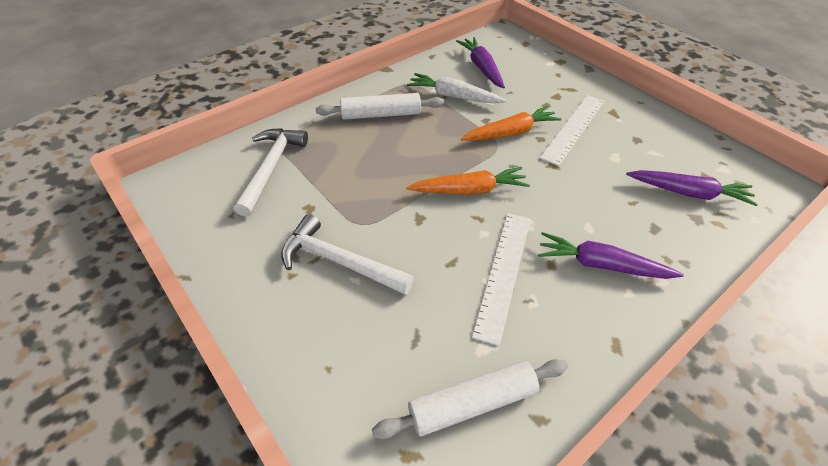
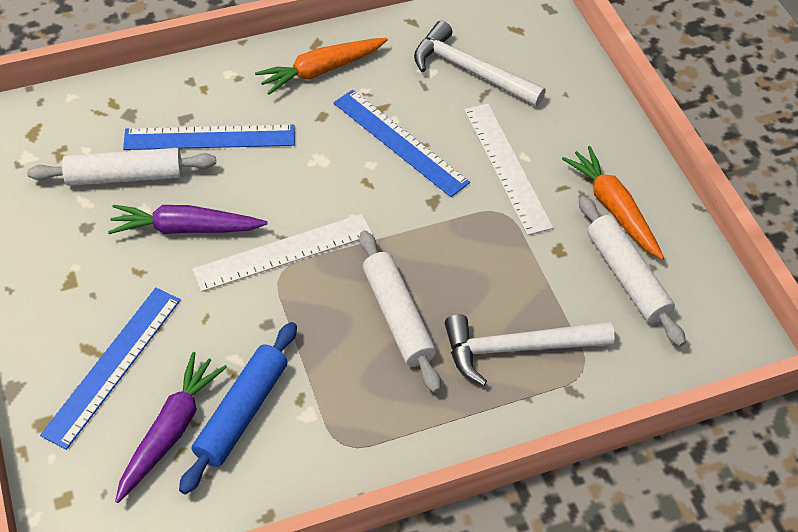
blue rolling pin: 0 -> 1
blue ruler: 0 -> 3
purple carrot: 3 -> 2
white carrot: 1 -> 0
white rolling pin: 2 -> 3

